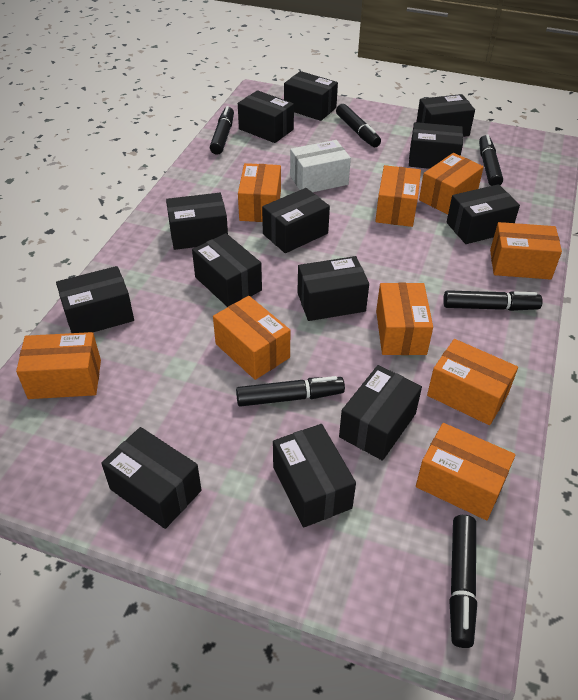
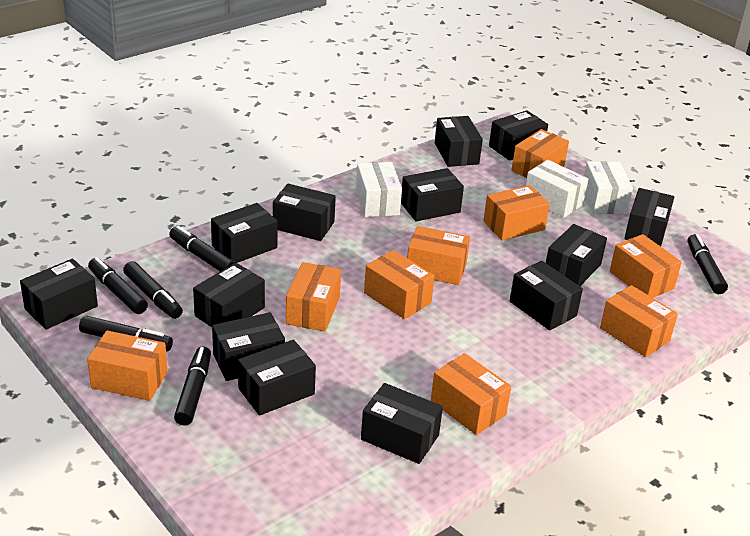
white box: 1 -> 3

